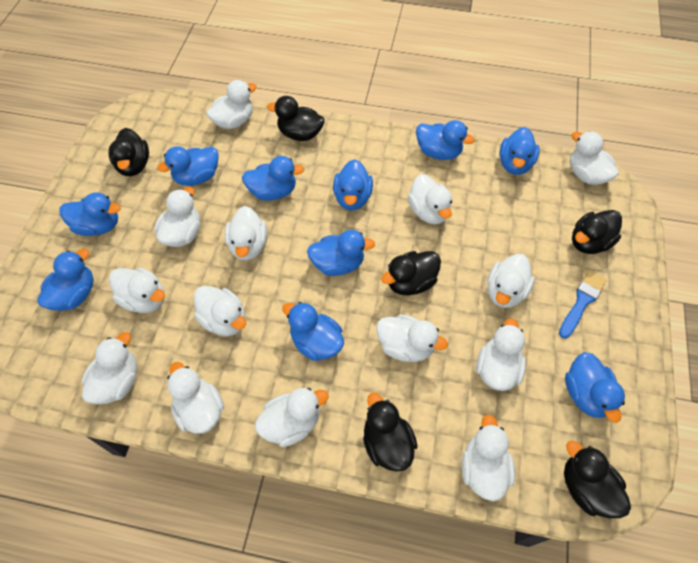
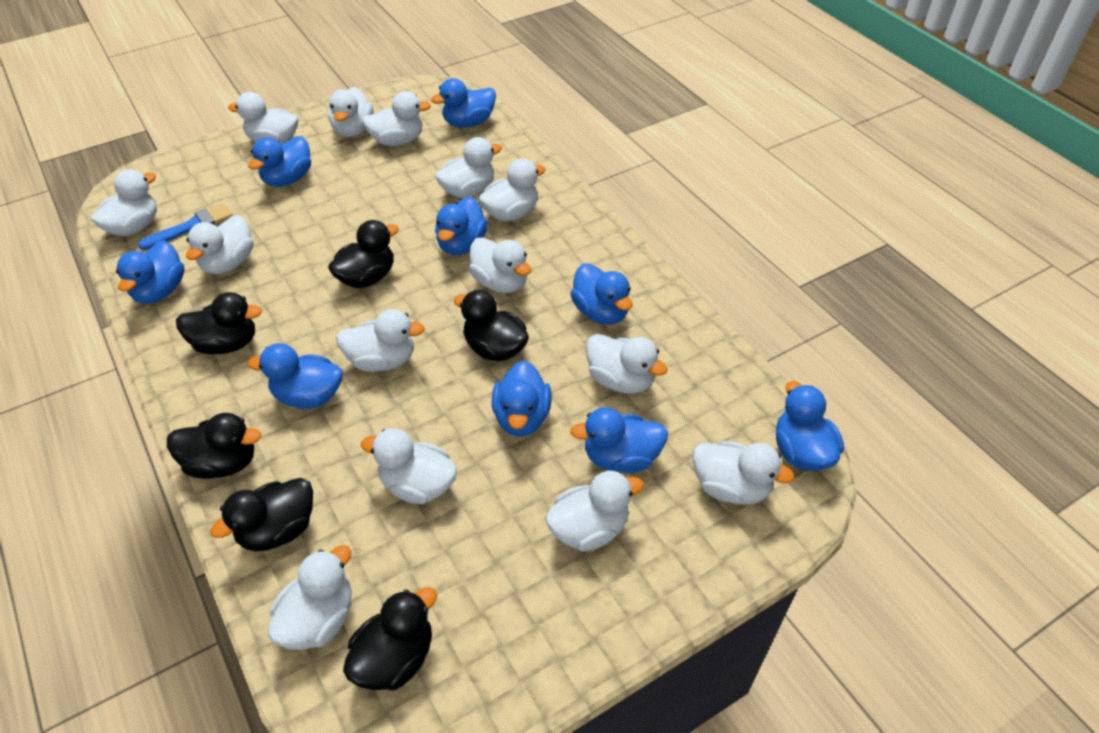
blue duck: 10 -> 9

